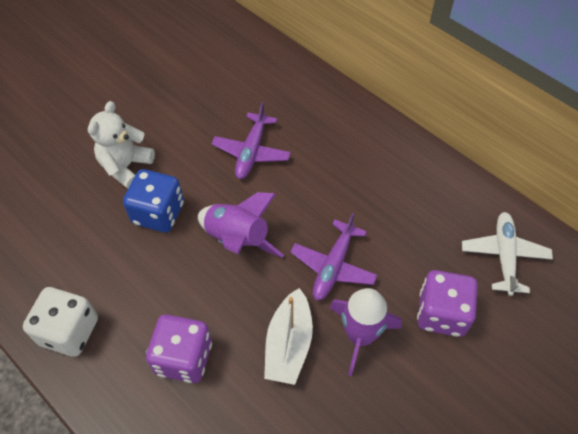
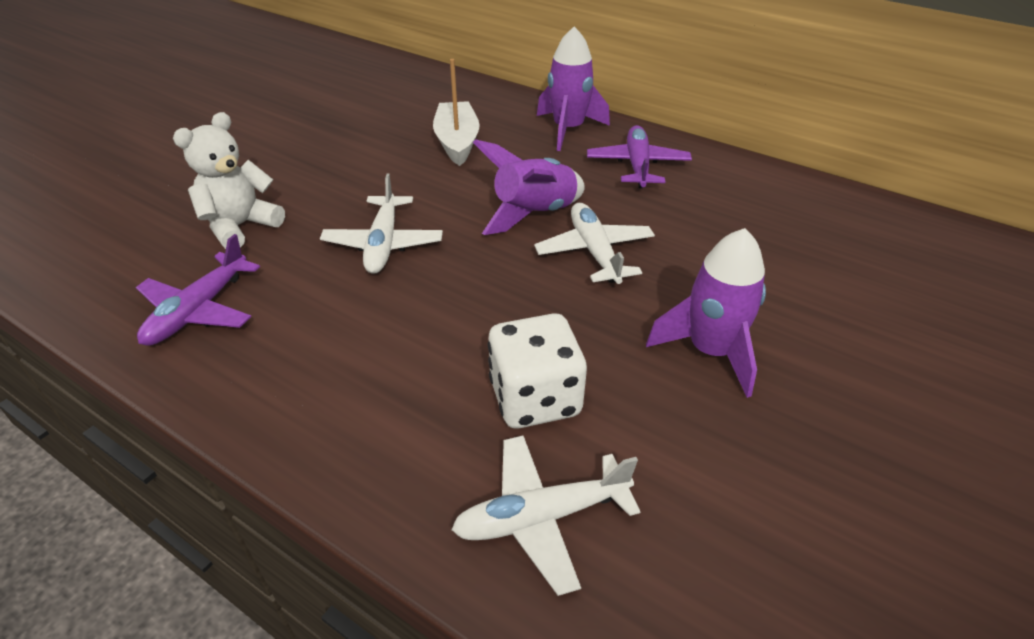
blue dice: 1 -> 0
purple dice: 2 -> 0
purple rocket: 2 -> 3
white plane: 1 -> 3

